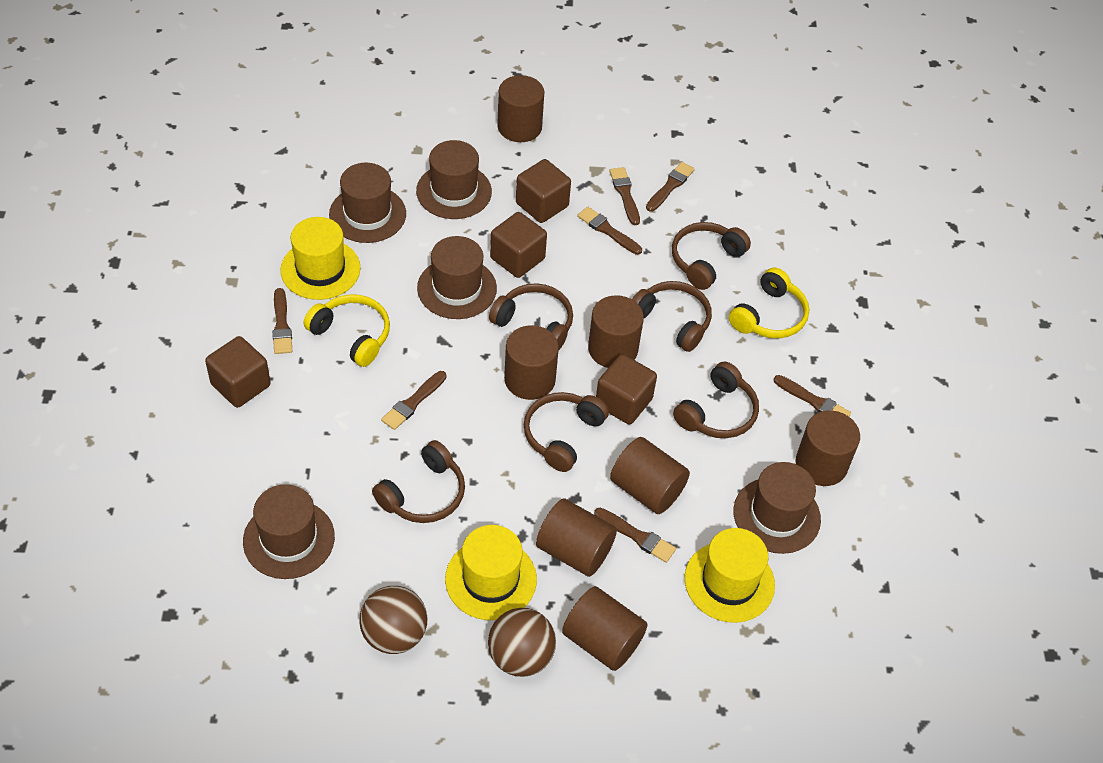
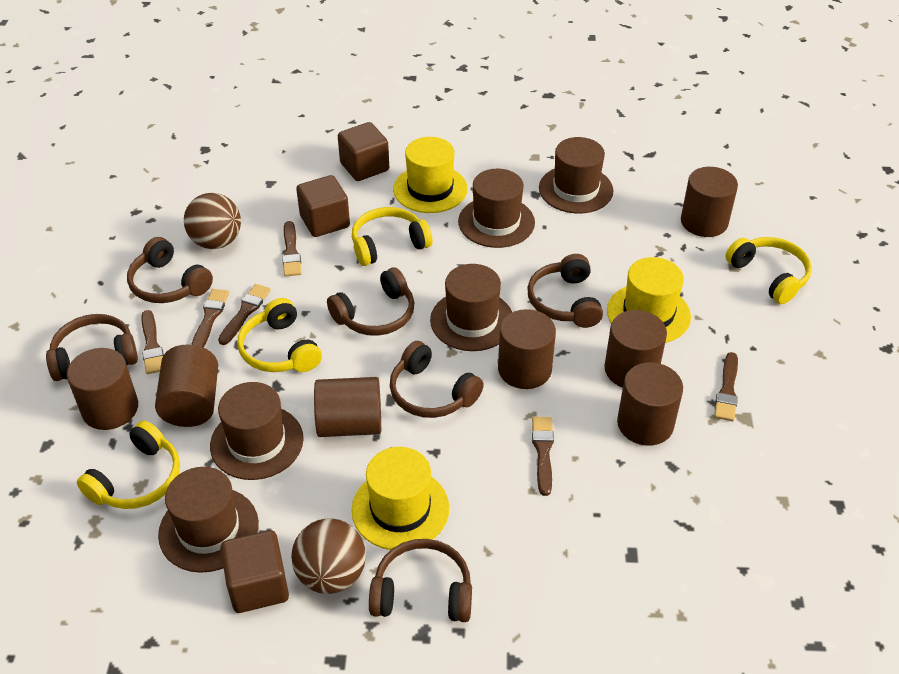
brown brush: 7 -> 6
brown cube: 4 -> 3
yellow headphones: 2 -> 4

